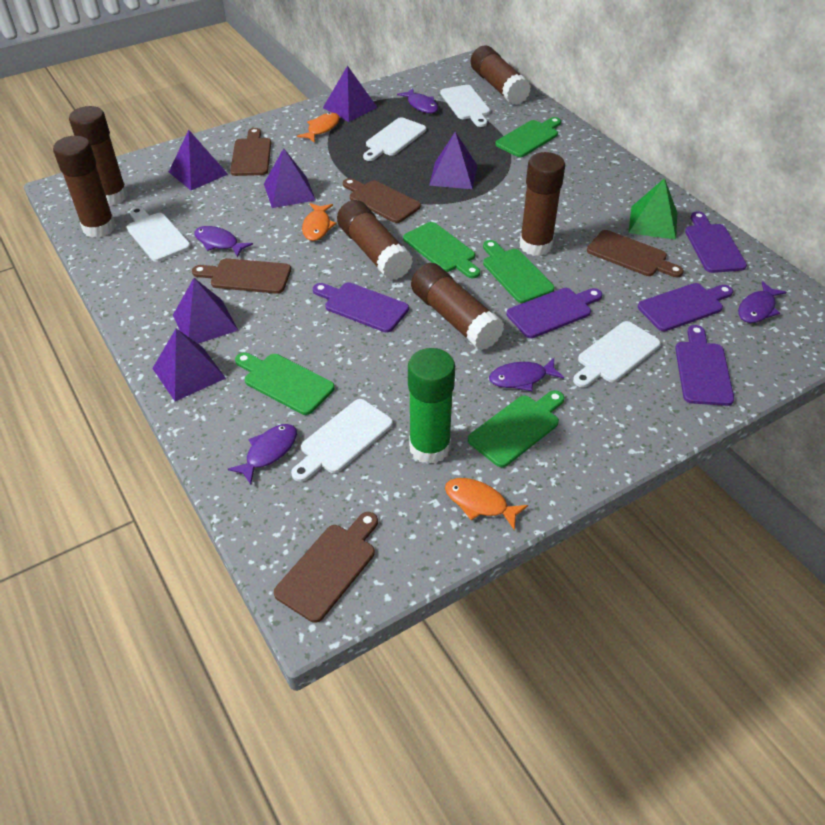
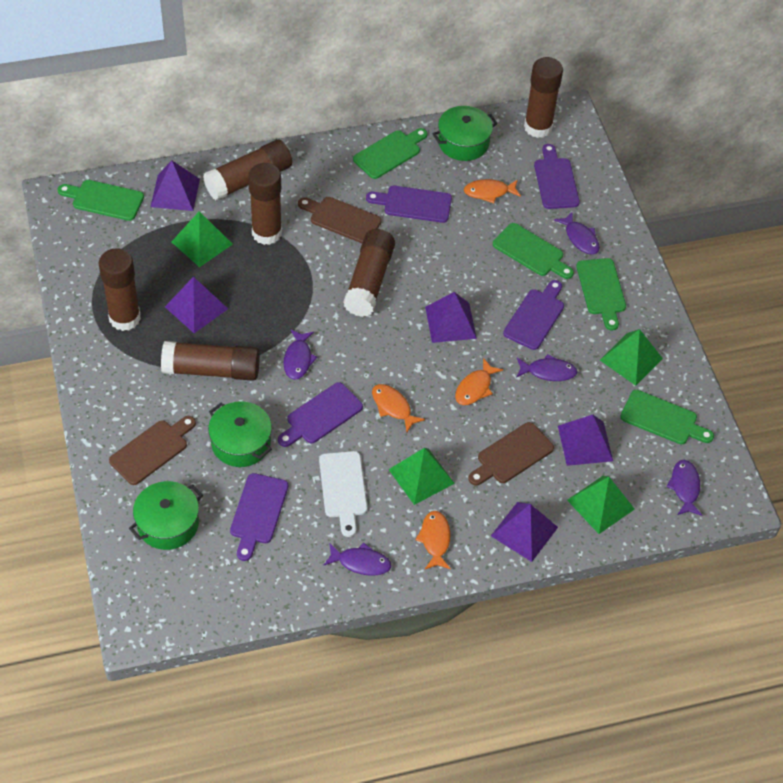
brown cutting board: 5 -> 3
green glue stick: 1 -> 0
green pot: 0 -> 3
green pyramid: 1 -> 4
orange fish: 3 -> 4
purple pyramid: 6 -> 5
white cutting board: 5 -> 1

